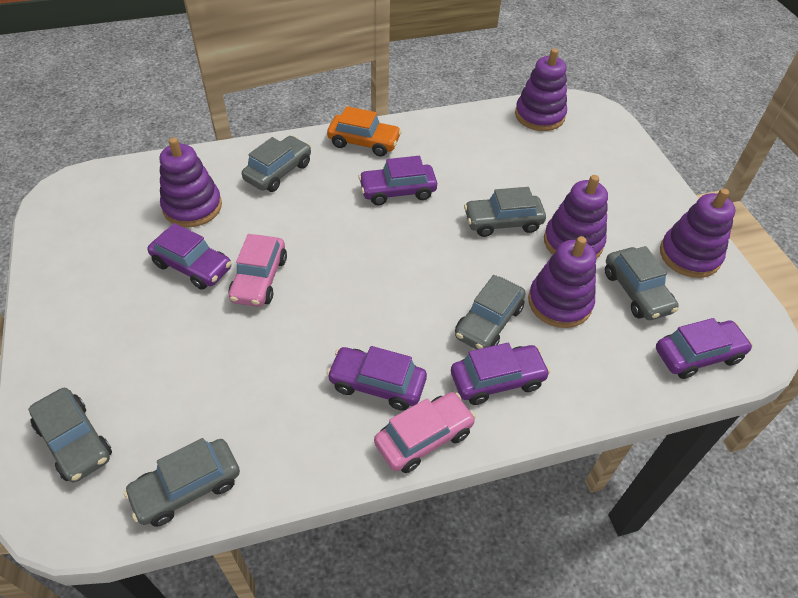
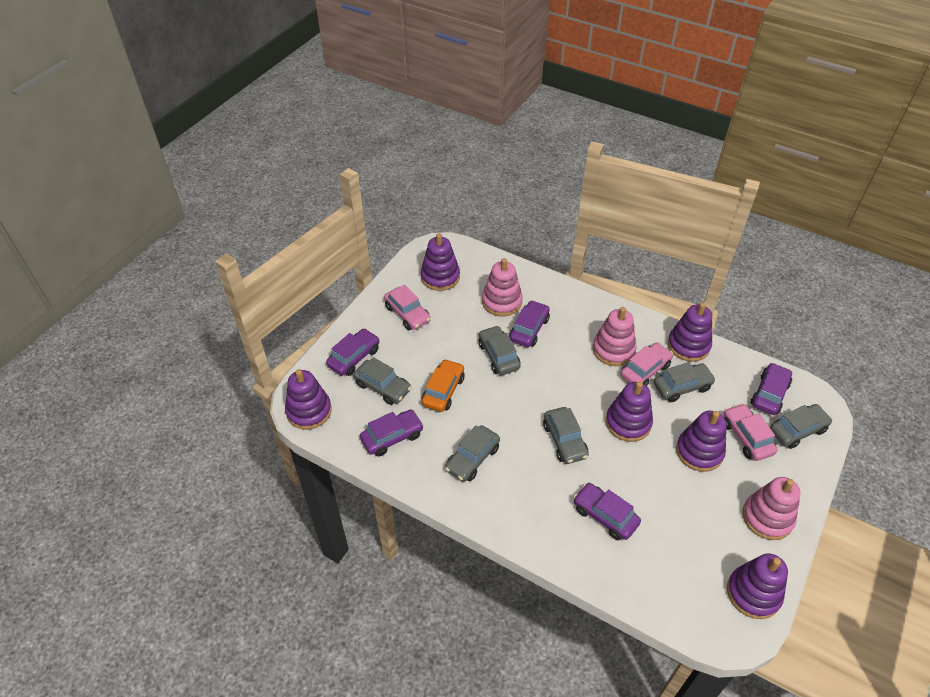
pink car: 2 -> 3
pink stacking toy: 0 -> 3
purple stacking toy: 5 -> 6

